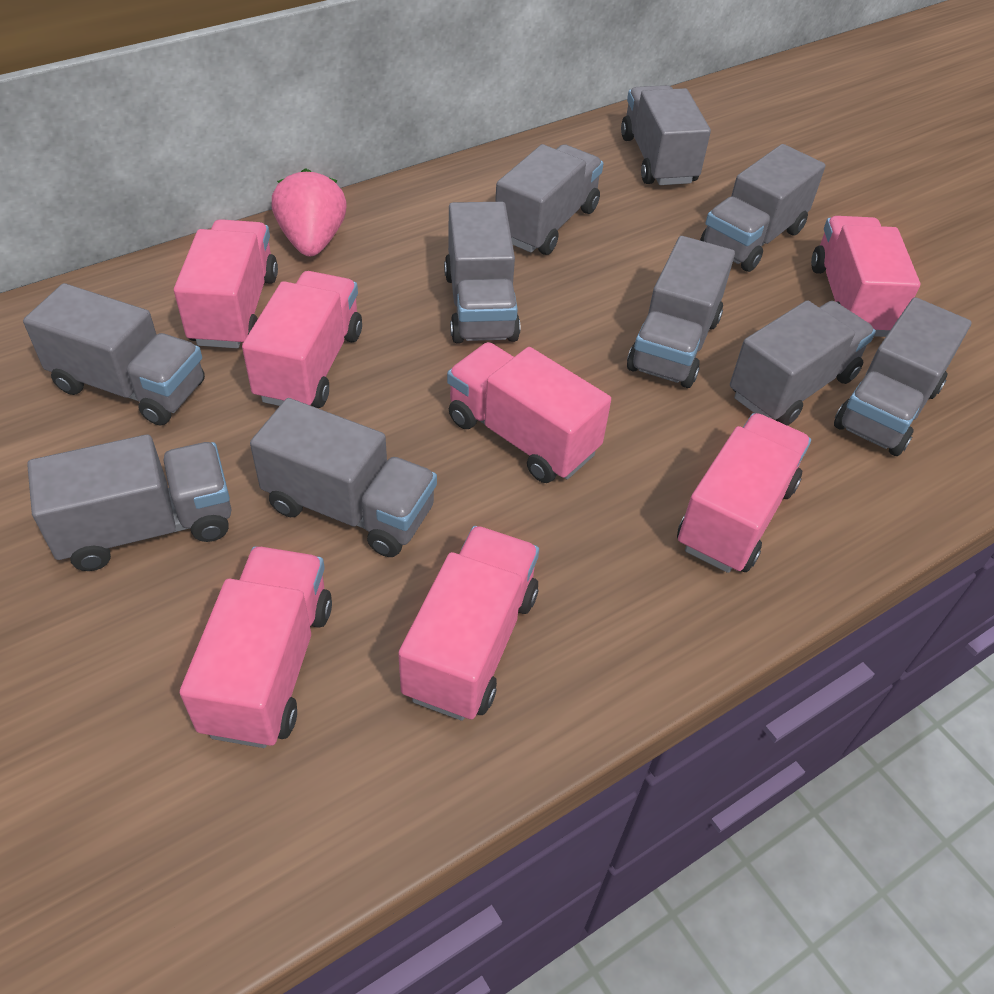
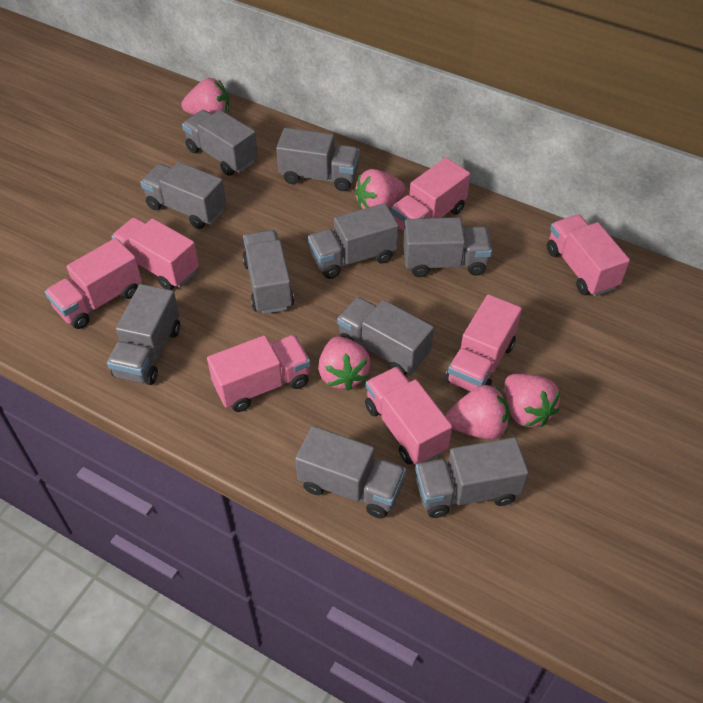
pink strawberry: 1 -> 5

